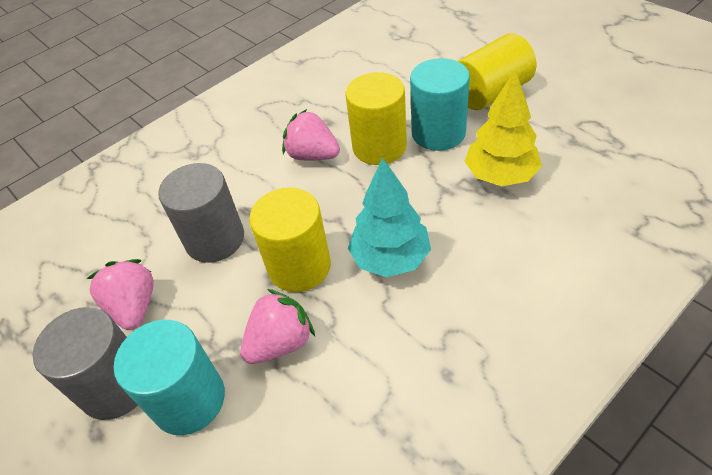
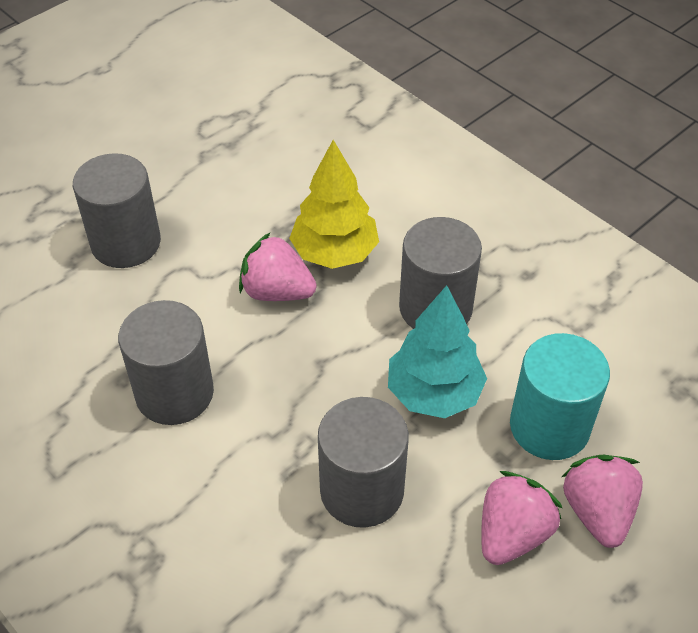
grey cylinder: 2 -> 4
turquoise cylinder: 2 -> 1
yellow cylinder: 3 -> 0

